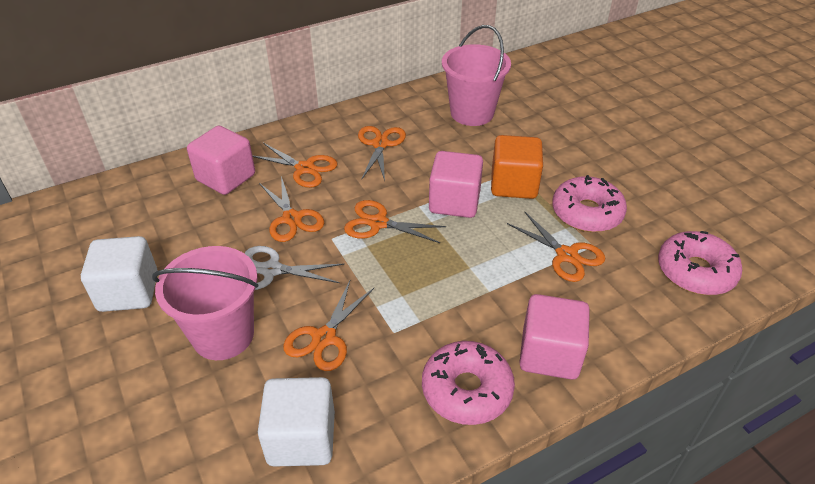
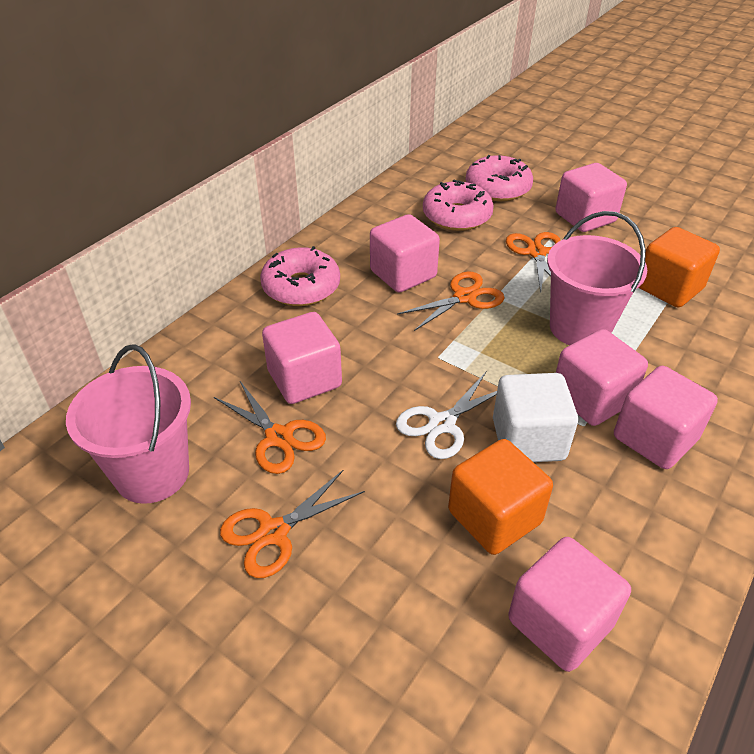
orange cube: 1 -> 2
orange scissors: 6 -> 4
pink cube: 3 -> 6
white cube: 2 -> 1

